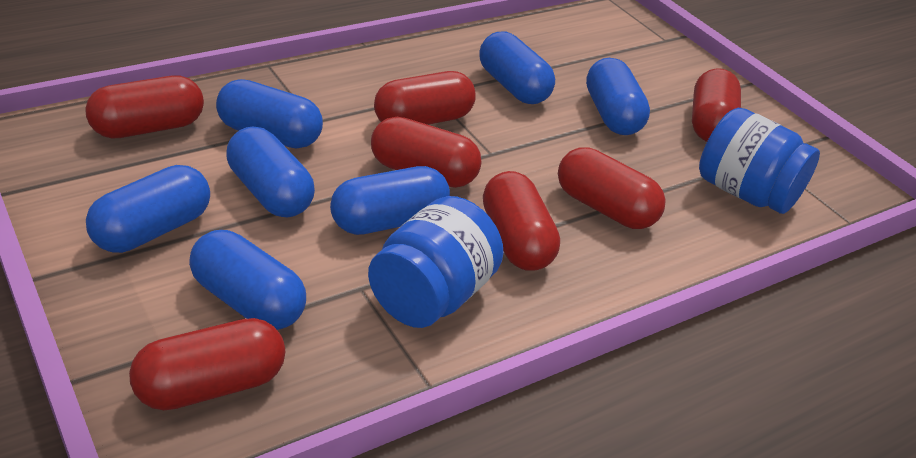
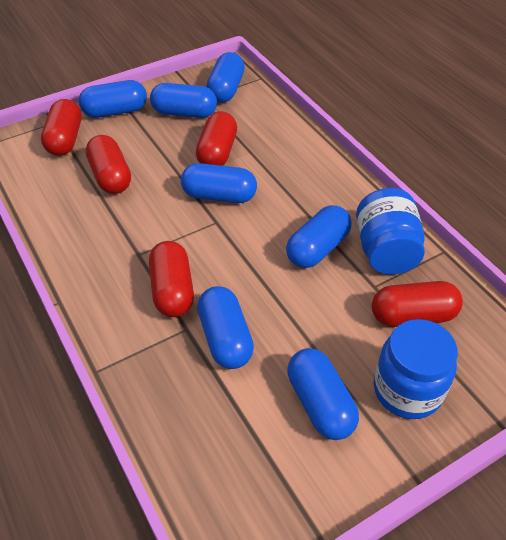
red capsule: 7 -> 5

